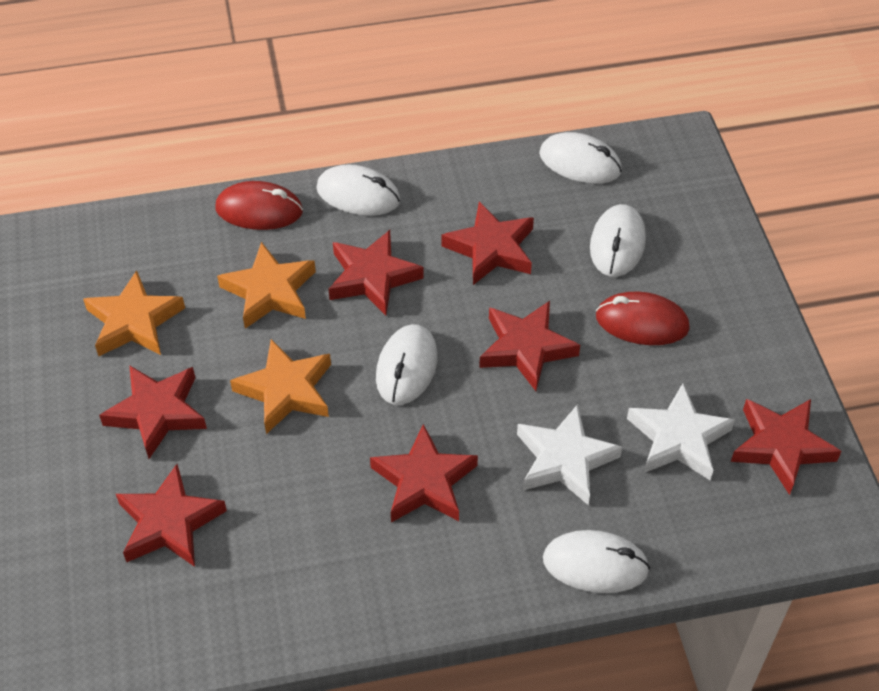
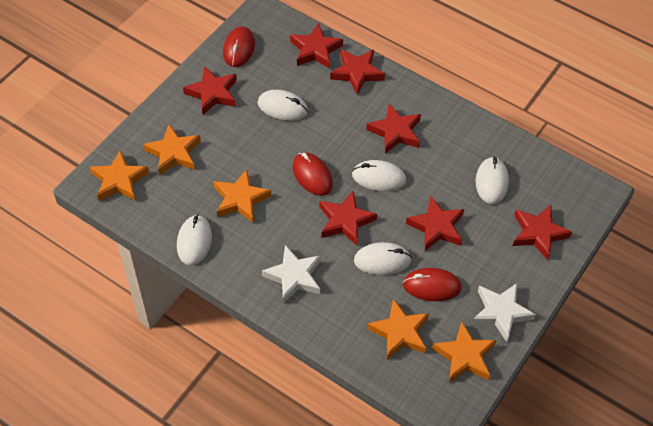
orange star: 3 -> 5
red mouse: 2 -> 3

